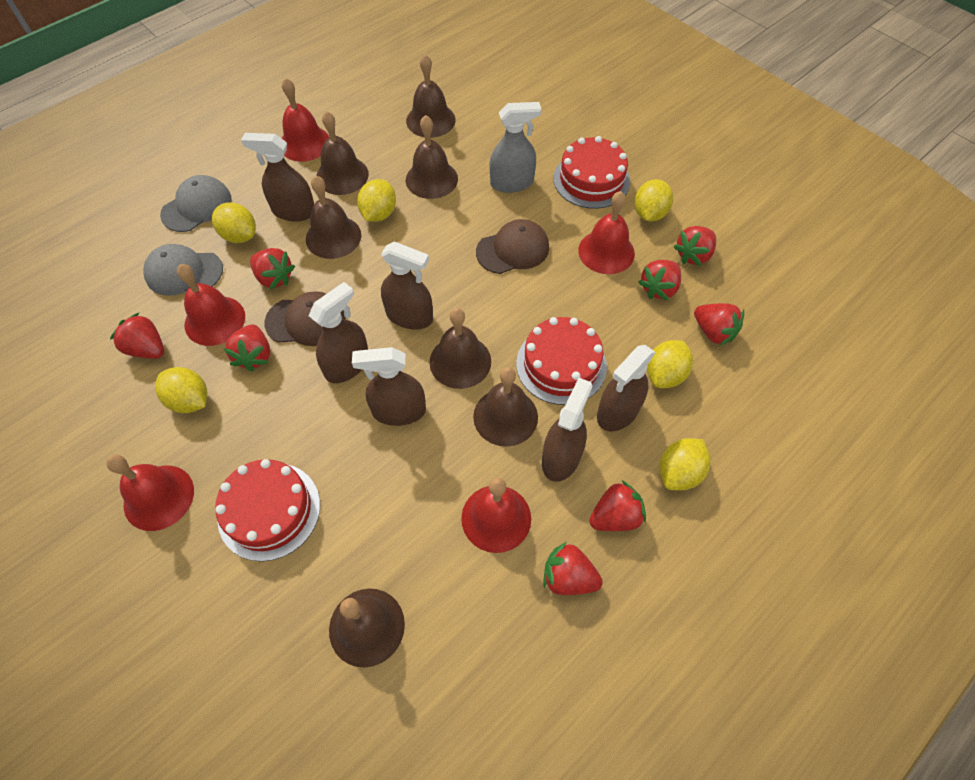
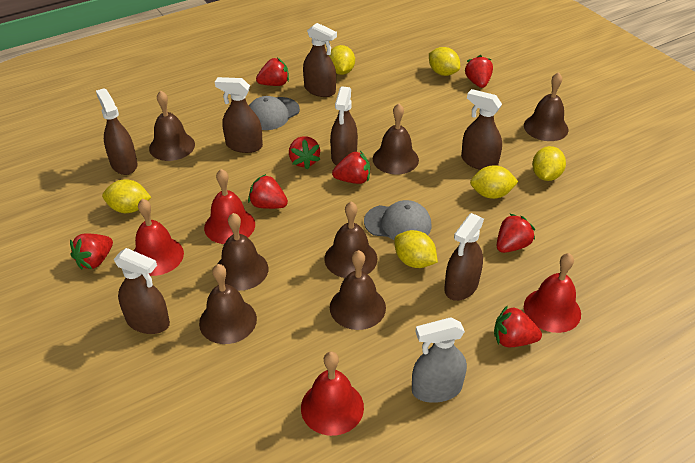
brown cap: 2 -> 0
brown spray bottle: 6 -> 7
red bell: 5 -> 4
red cake: 3 -> 0

